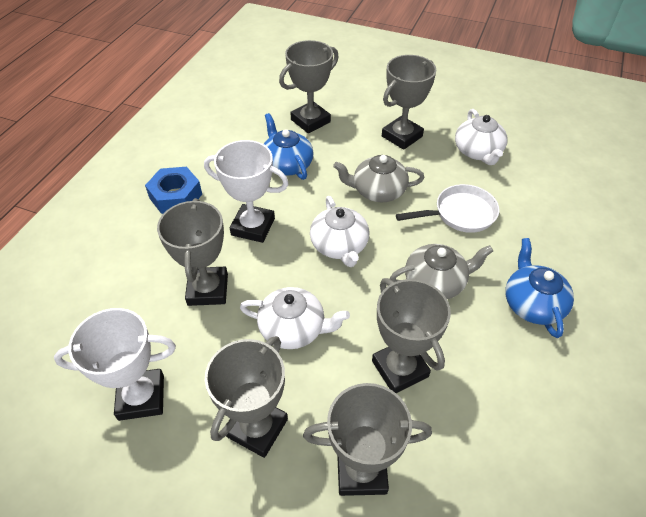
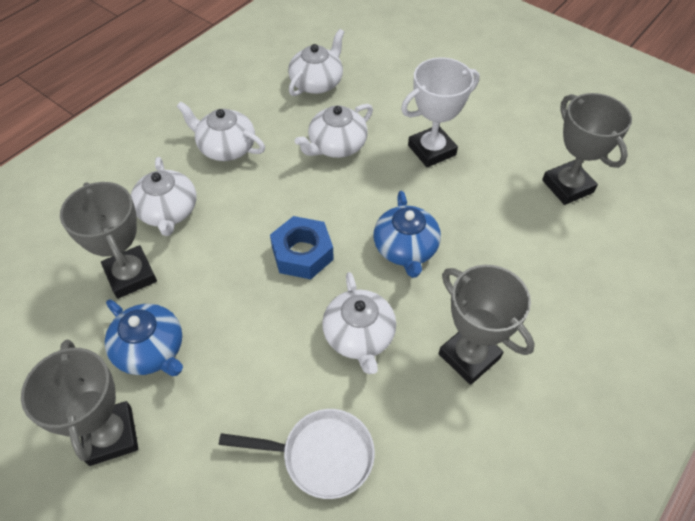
grey teapot: 2 -> 0
grey trophy: 6 -> 4
white teapot: 3 -> 5
white trophy: 2 -> 1

